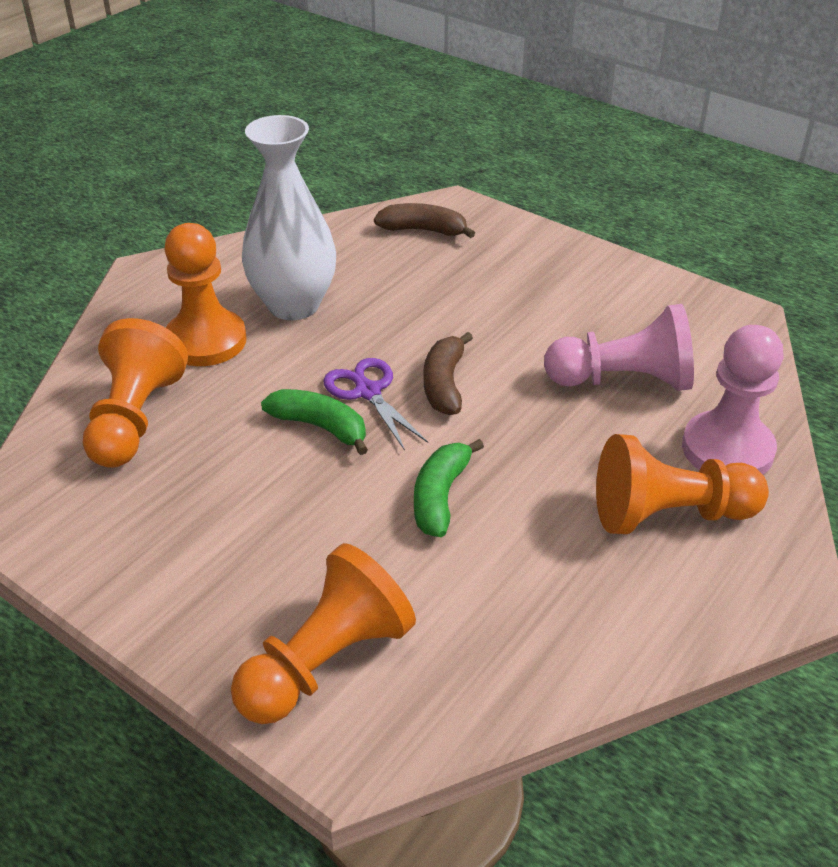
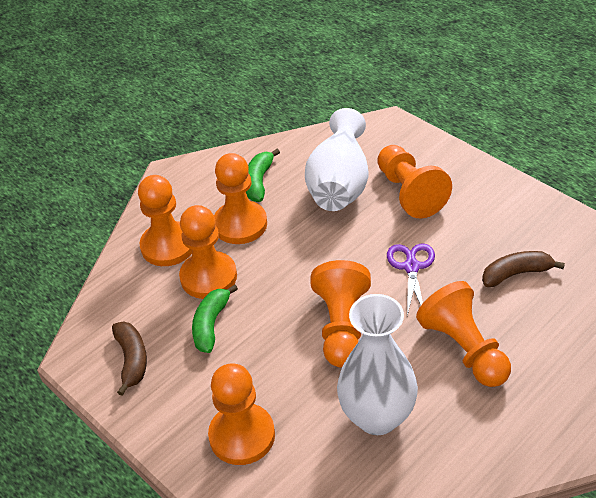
orange pawn: 4 -> 7
pink pawn: 2 -> 0
white vase: 1 -> 2

